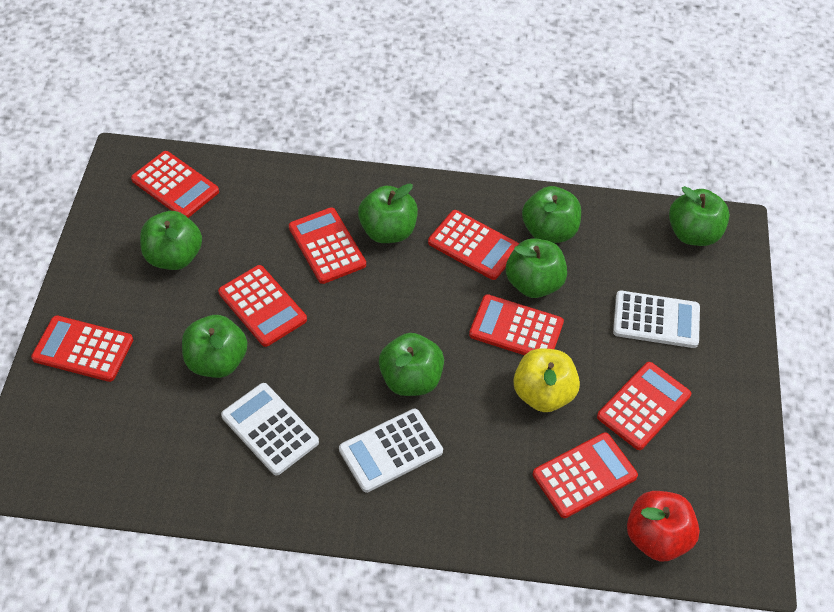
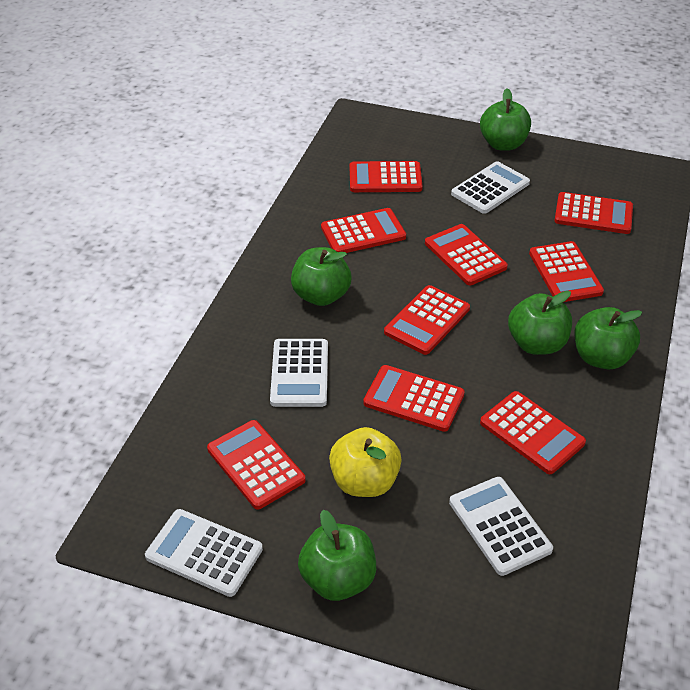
green apple: 7 -> 5
red apple: 1 -> 0
red calculator: 8 -> 9
white calculator: 3 -> 4

